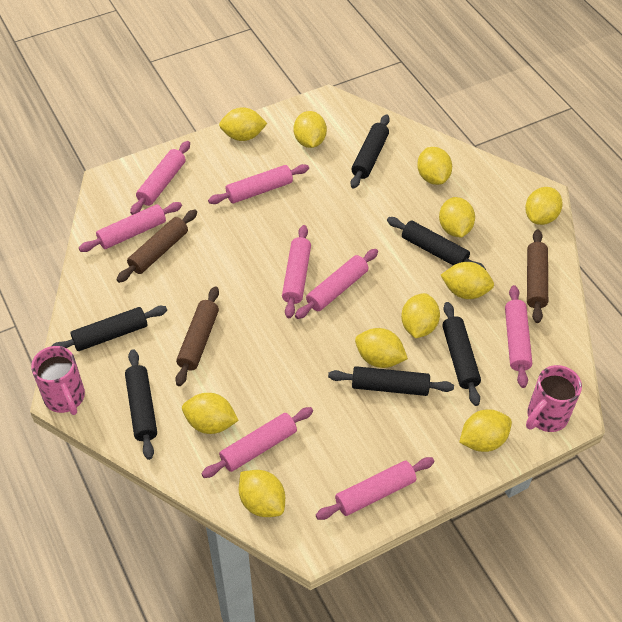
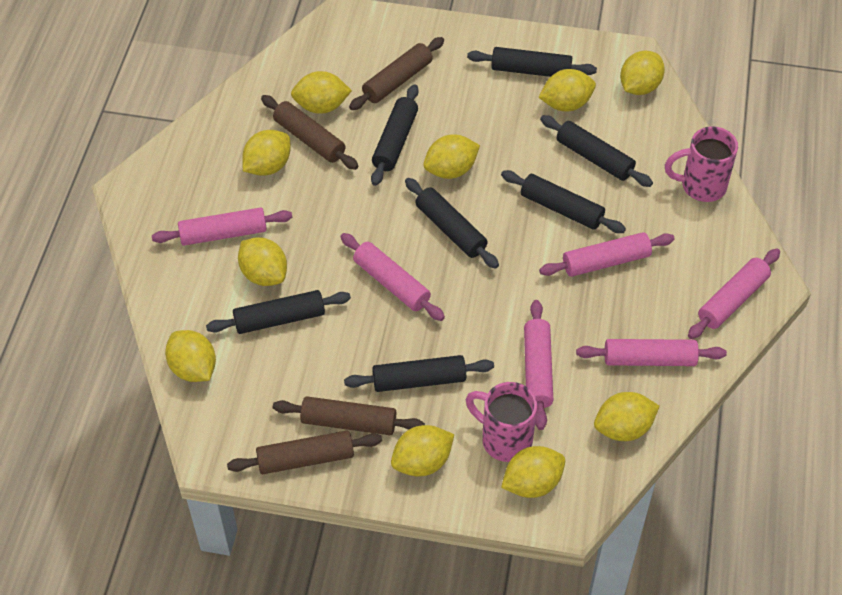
black rolling pin: 6 -> 7
brown rolling pin: 3 -> 4
pink rolling pin: 8 -> 6
yellow lemon: 11 -> 10

